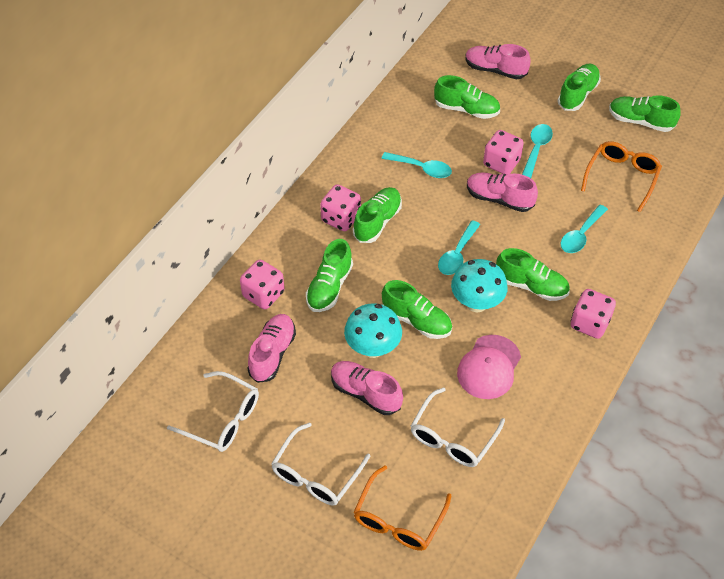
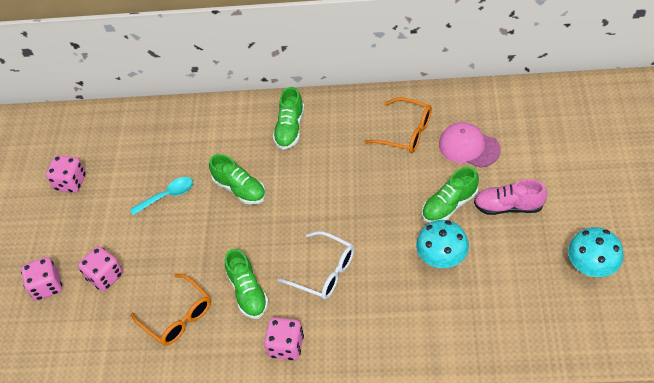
green shoe: 7 -> 4
pink shoe: 4 -> 1
turquoise spoon: 4 -> 1
white glasses: 3 -> 1

